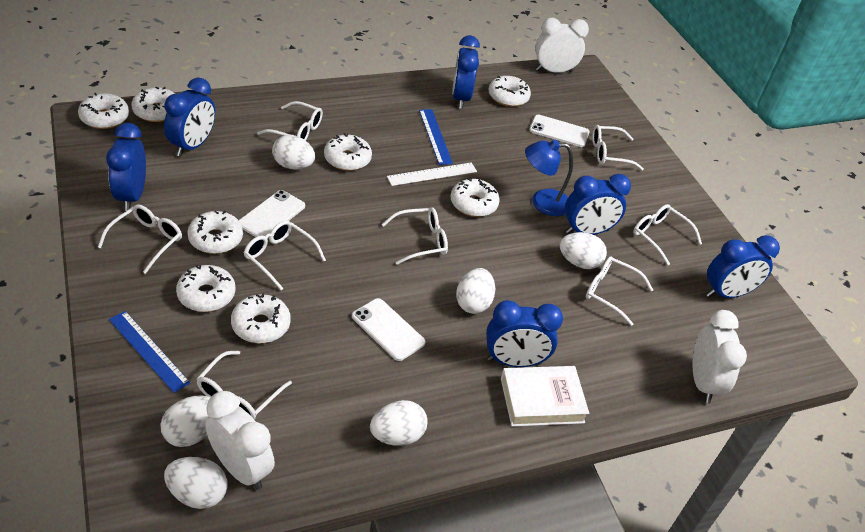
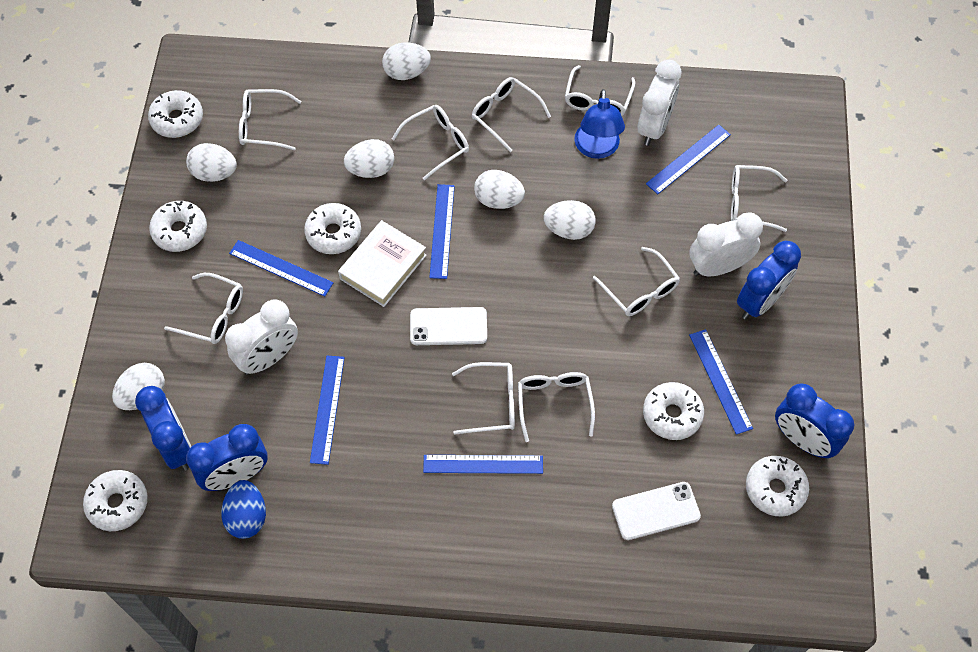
blue clock: 6 -> 4
blue egg: 0 -> 1
blue ruler: 2 -> 6
white donut: 8 -> 6
white glasses: 8 -> 9
white phone: 3 -> 2
white ruler: 1 -> 0

